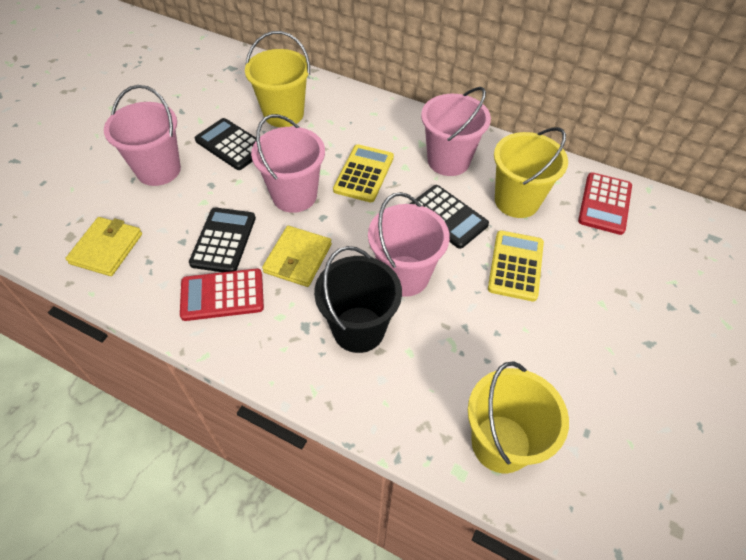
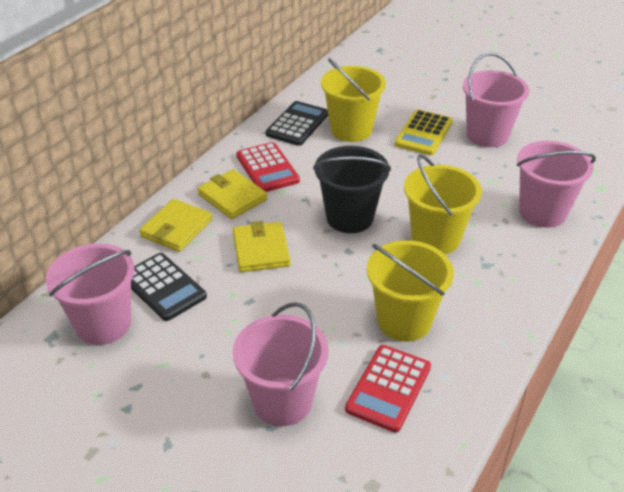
black calculator: 3 -> 2
yellow calculator: 2 -> 1
yellow wallet: 2 -> 3

